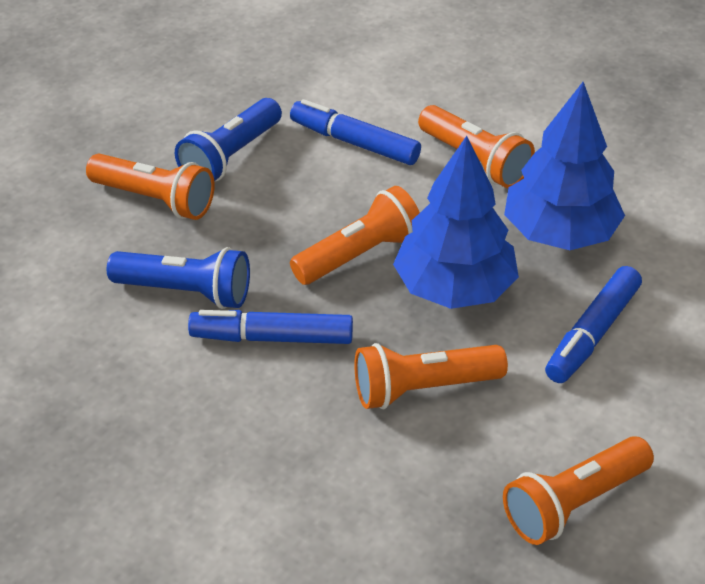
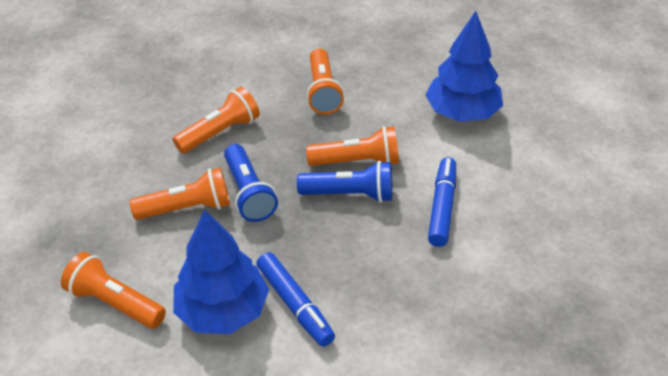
blue marker: 3 -> 2

